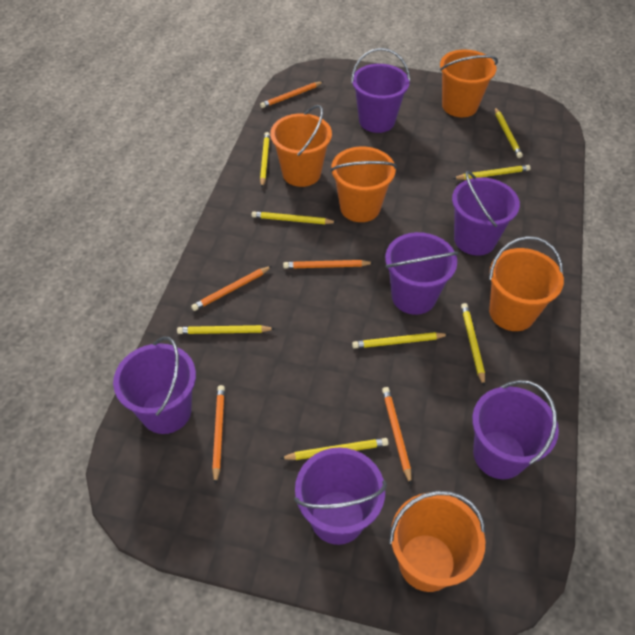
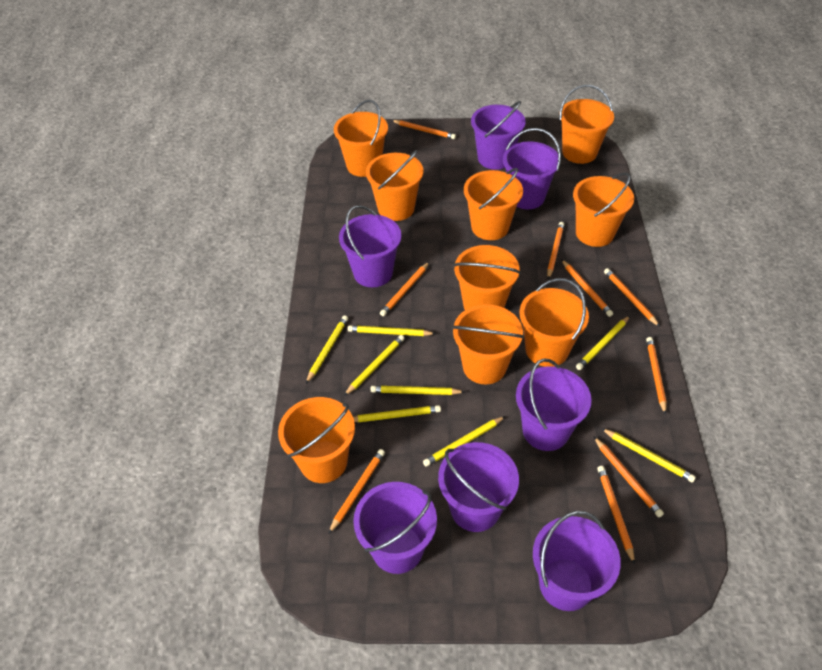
orange bucket: 5 -> 9
orange pencil: 5 -> 9
purple bucket: 6 -> 7

